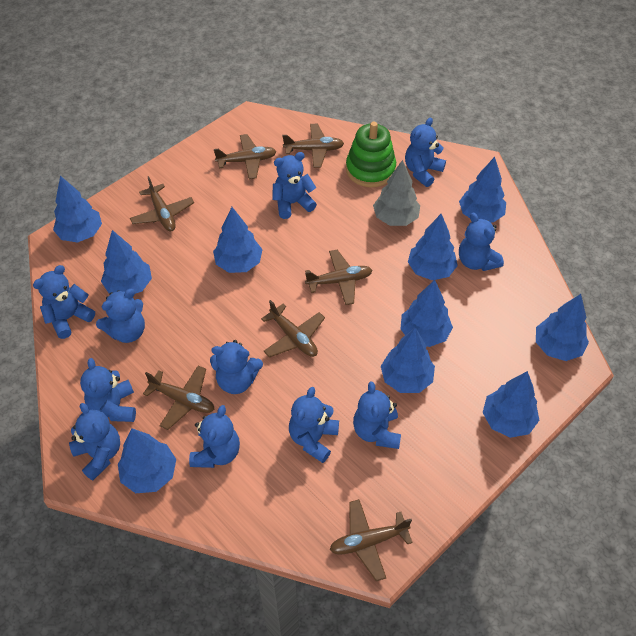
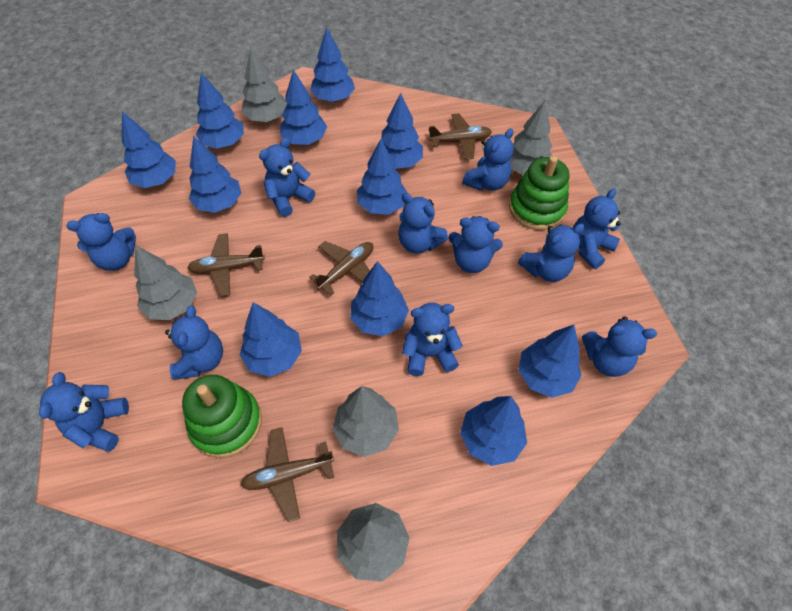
blue tree: 10 -> 11
brown plane: 7 -> 4
green stacking toy: 1 -> 2
grey tree: 1 -> 5

